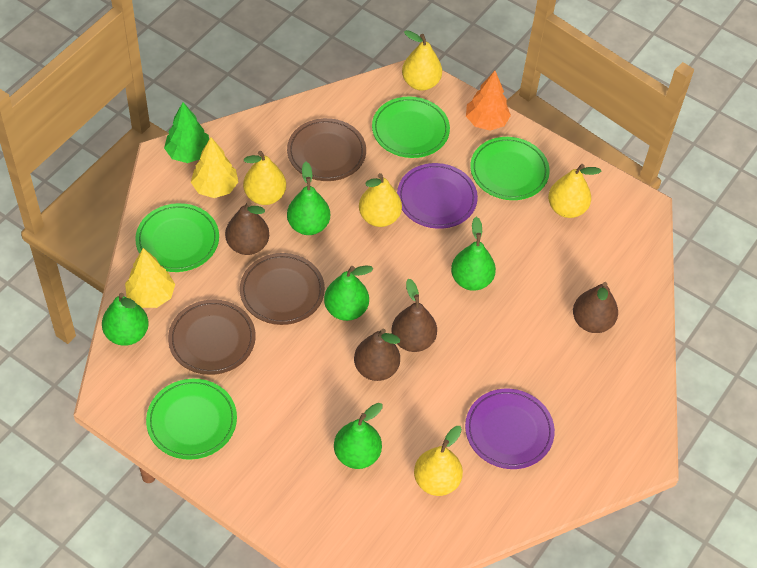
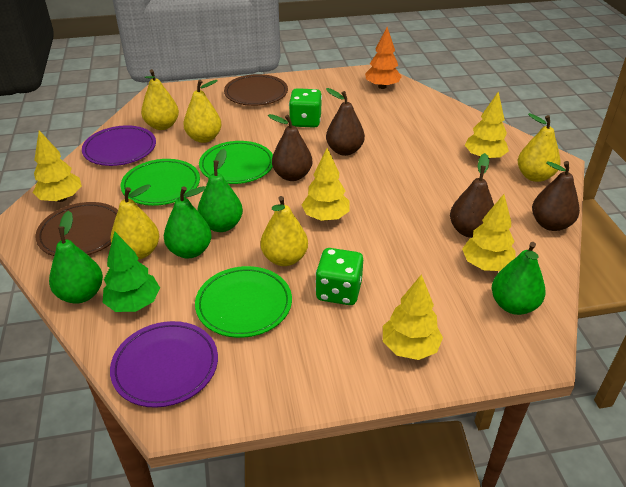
brown plate: 3 -> 2
green dice: 0 -> 2
green pear: 5 -> 4
green plate: 4 -> 3
yellow tree: 2 -> 5

